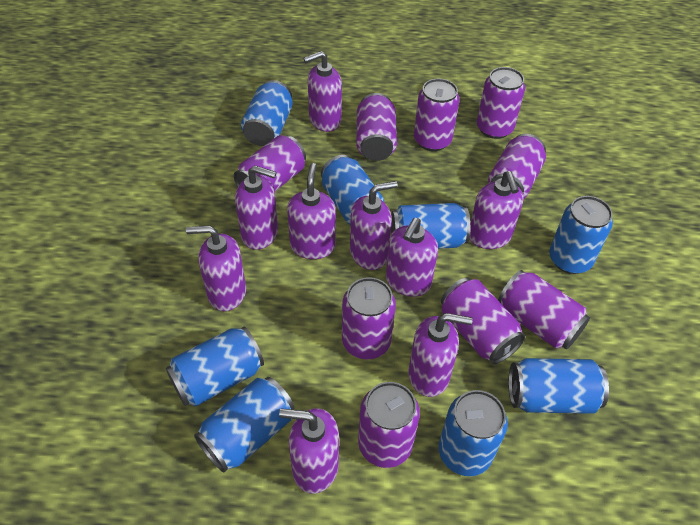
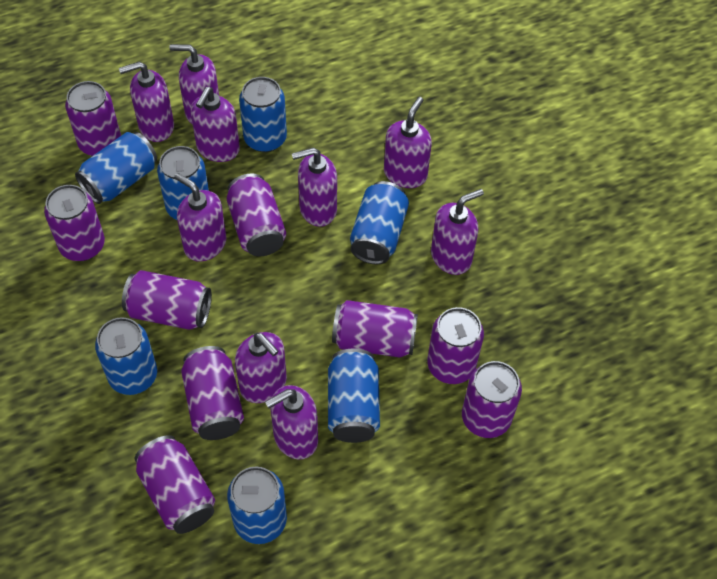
blue can: 8 -> 7

